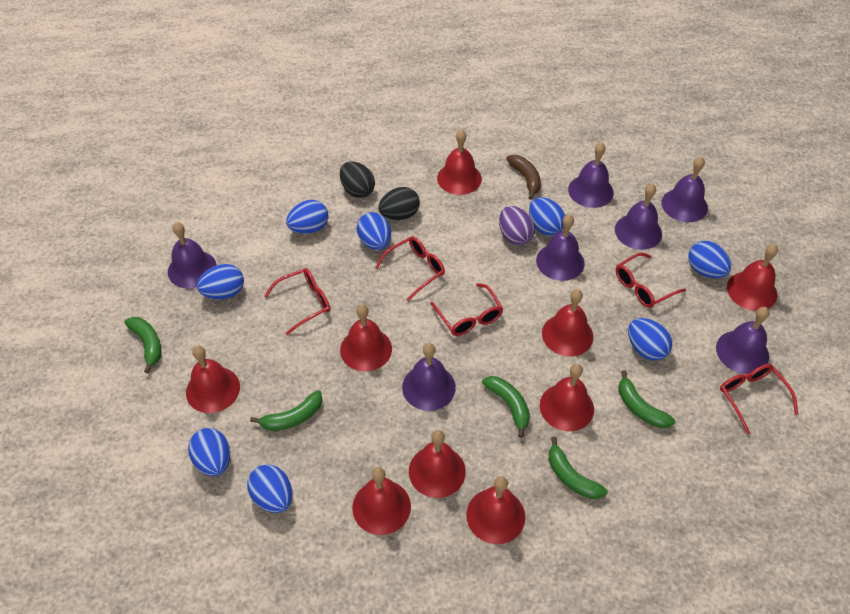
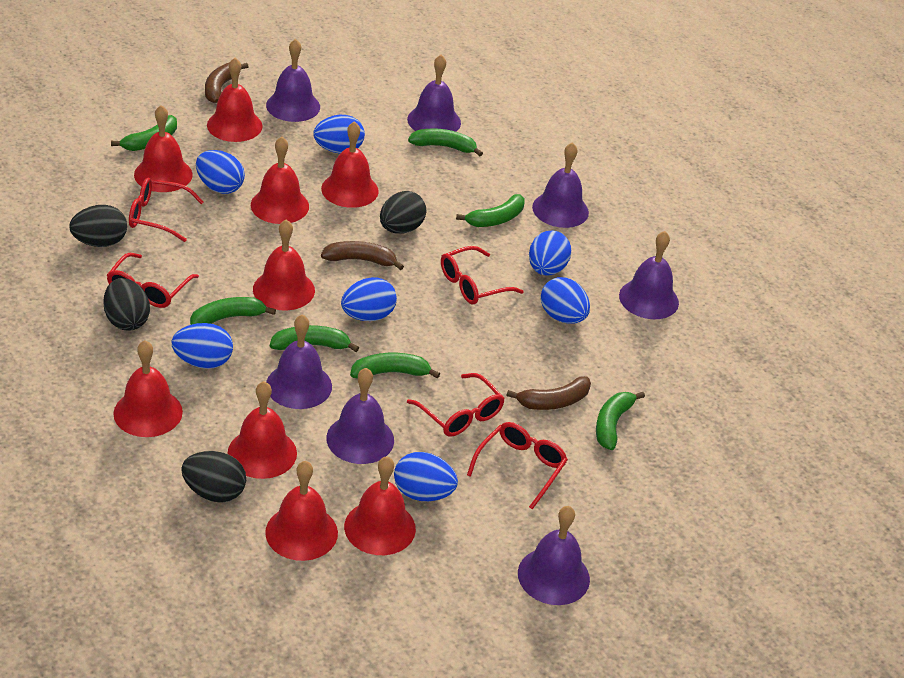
black egg: 2 -> 4
blue egg: 8 -> 7
brown banana: 1 -> 3
green banana: 5 -> 7
purple egg: 1 -> 0

